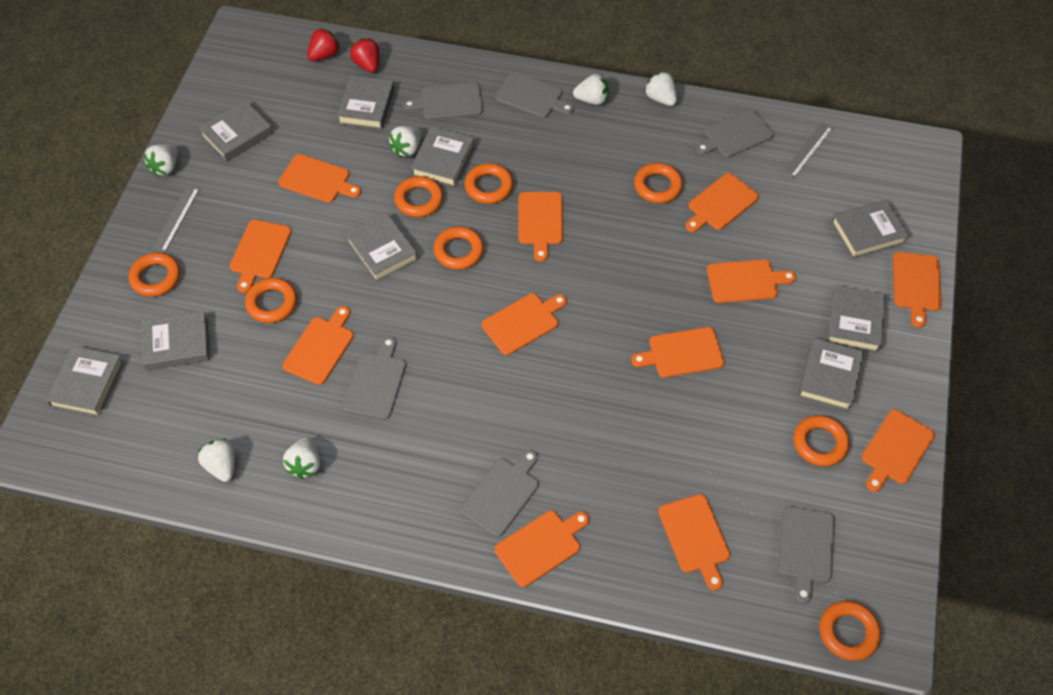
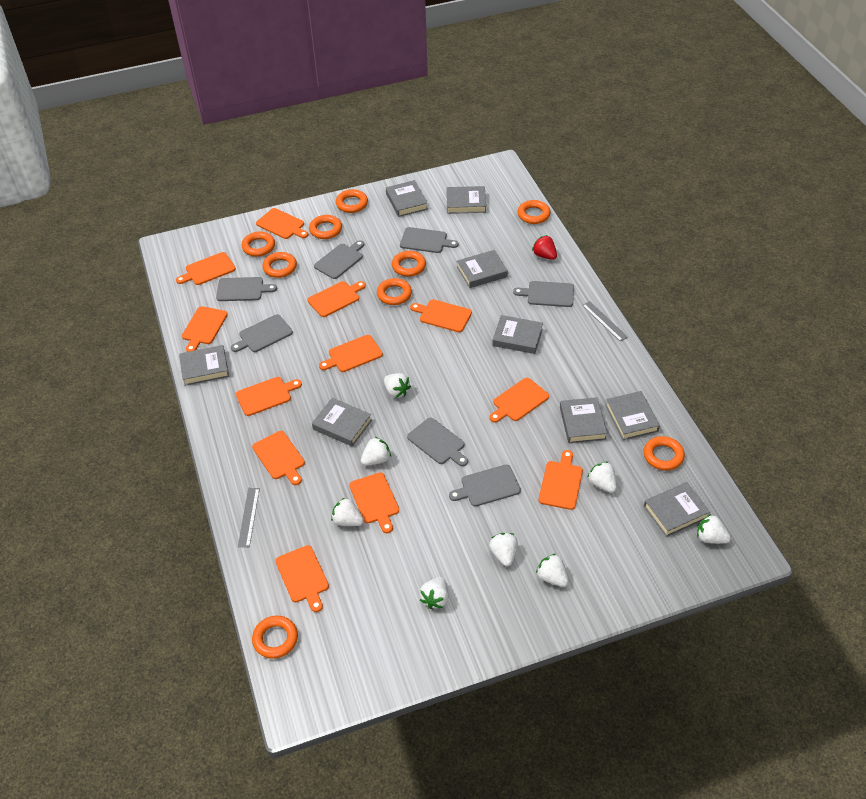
grey cutting board: 6 -> 7
orange ring: 8 -> 9
red strawberry: 2 -> 1
white strawberry: 6 -> 8

